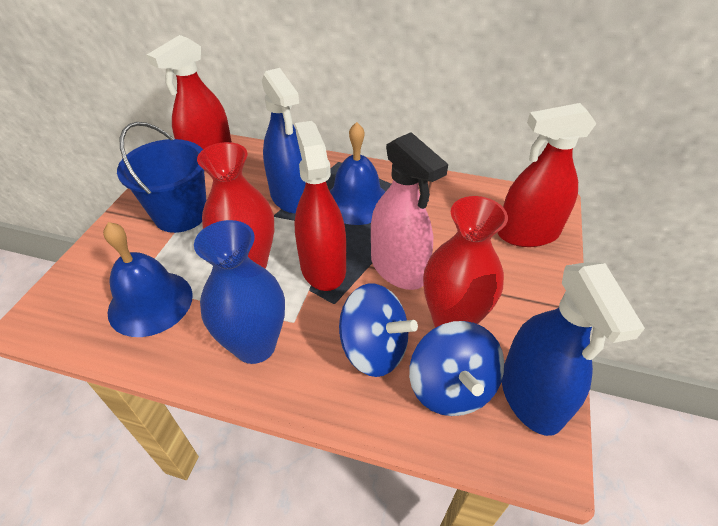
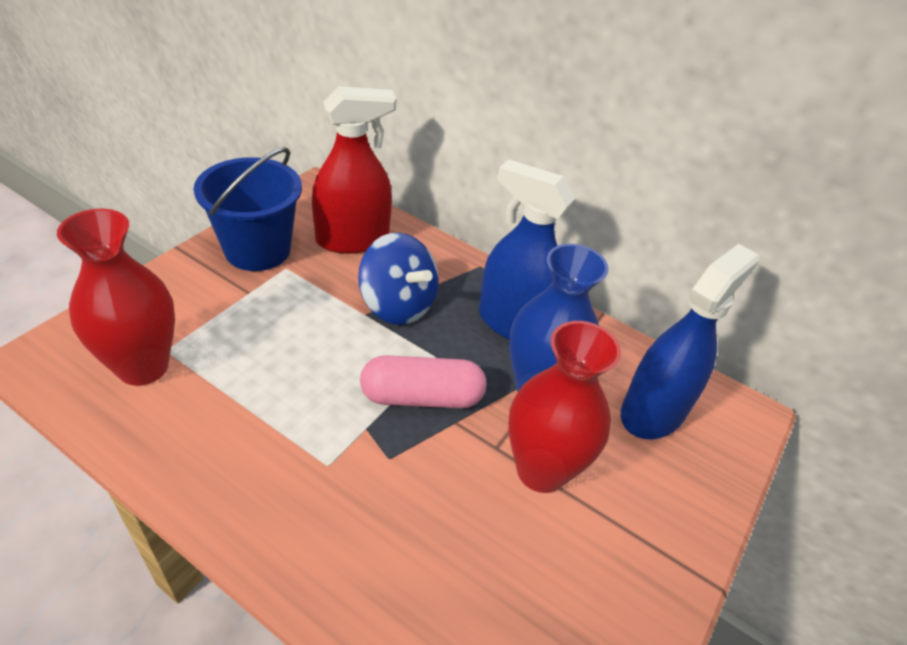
blue bell: 2 -> 0
blue spinning top: 2 -> 1
pink capsule: 0 -> 1
pink spray bottle: 1 -> 0
red spray bottle: 3 -> 1

